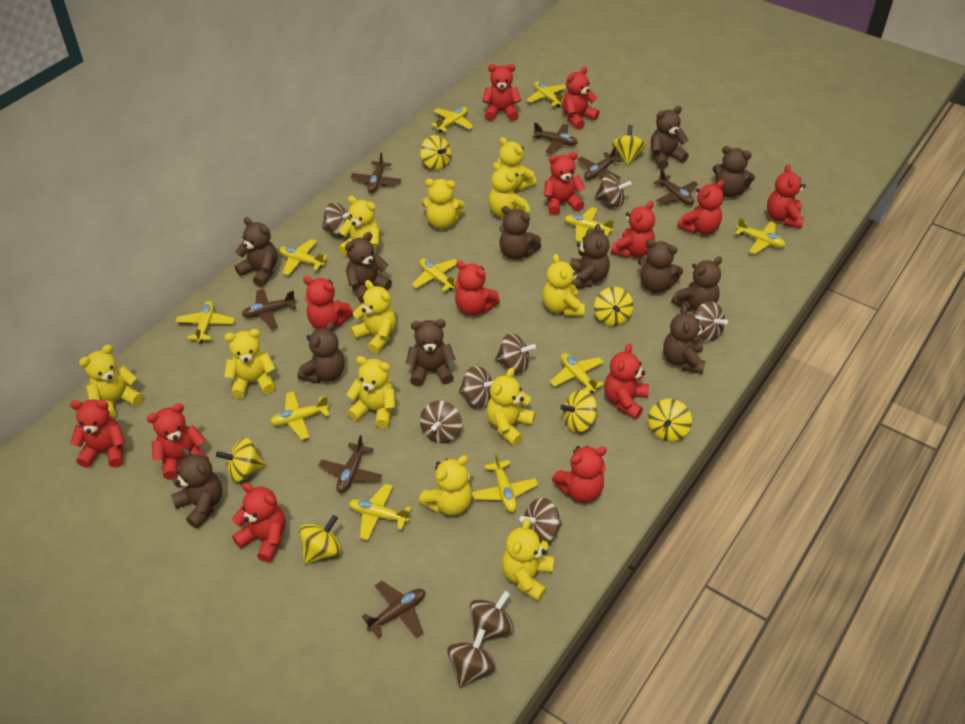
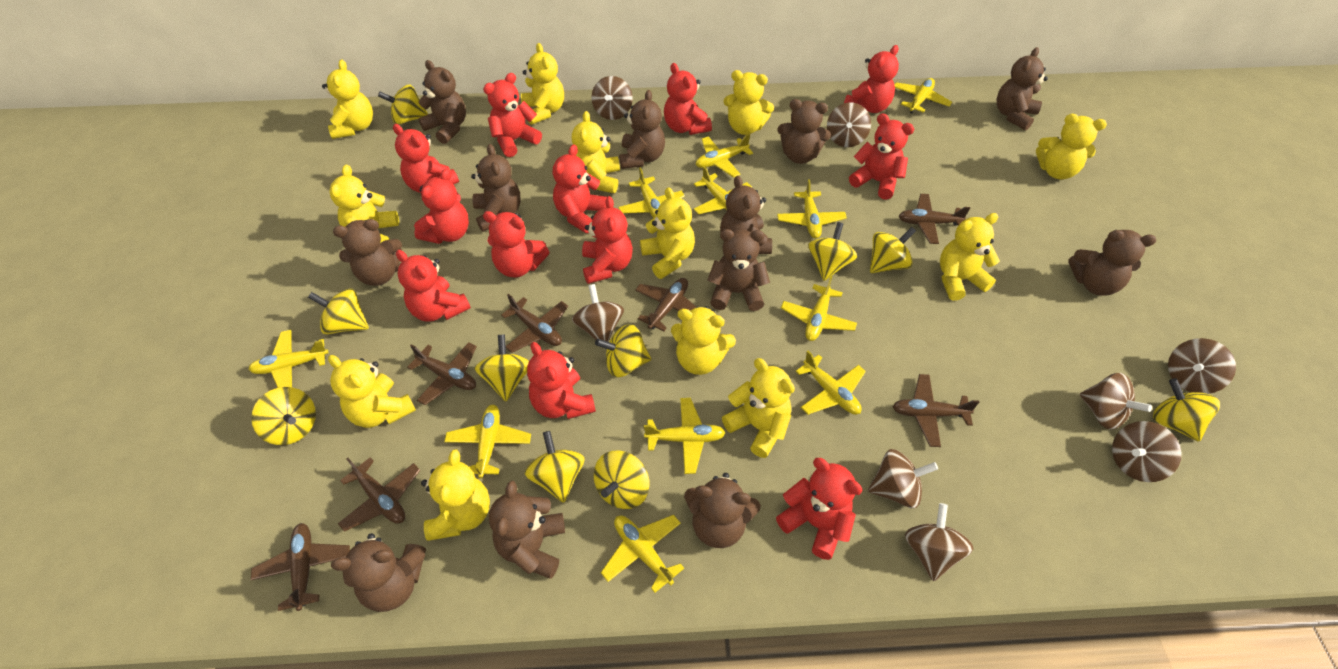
brown spinning top: 9 -> 8
red teddy bear: 13 -> 12
yellow spinning top: 7 -> 10

